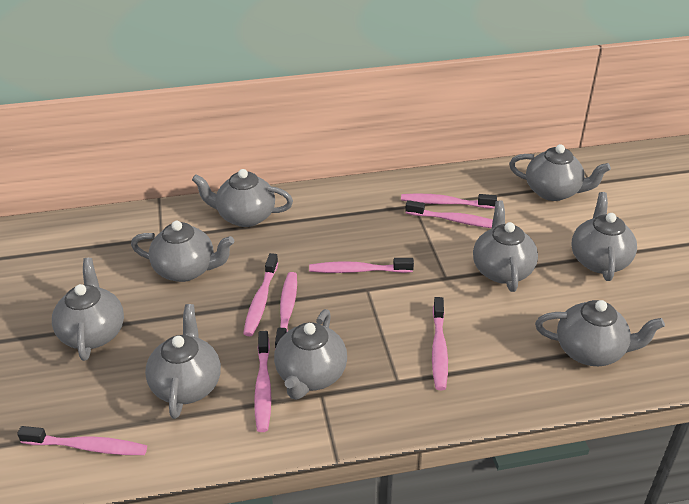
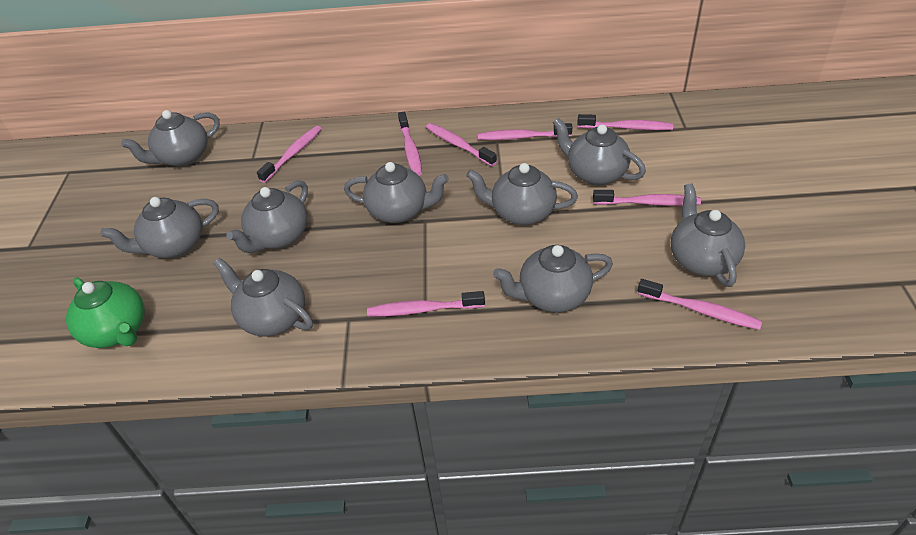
green teapot: 0 -> 1

